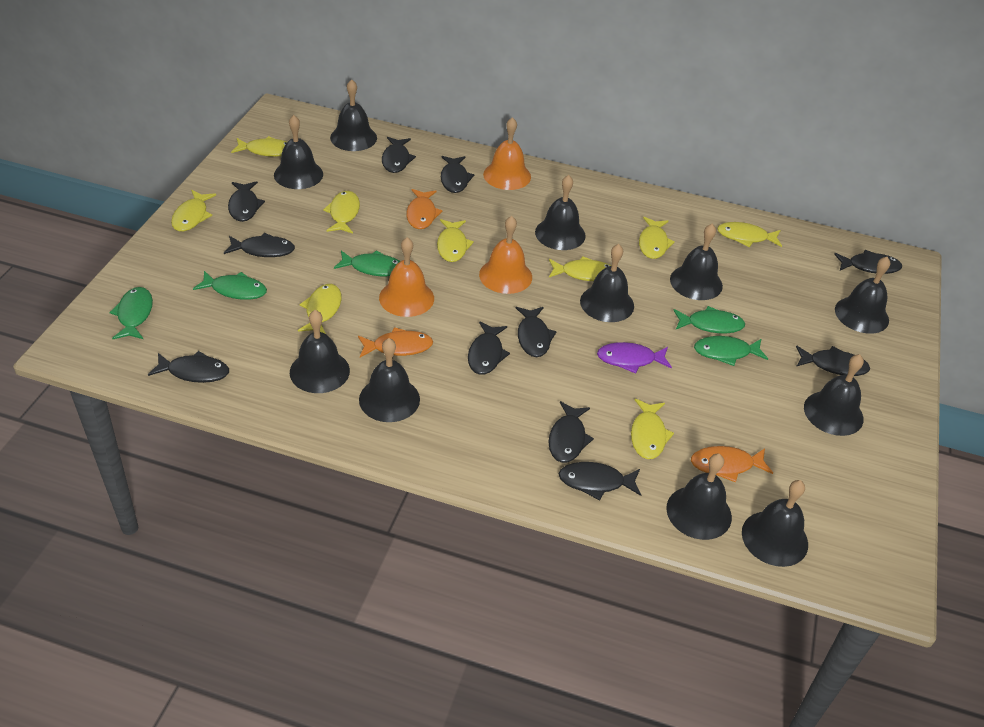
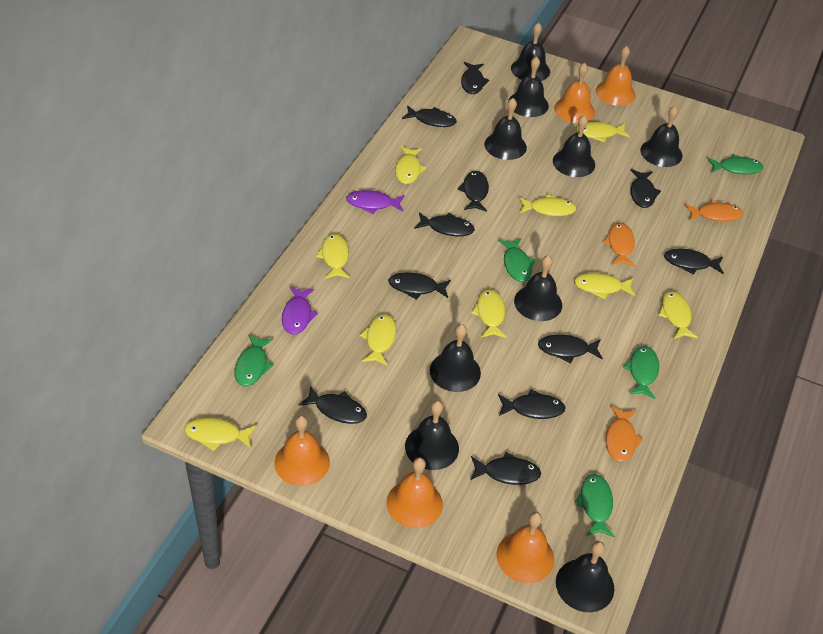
black bell: 11 -> 9
orange bell: 3 -> 5
purple fish: 1 -> 2

